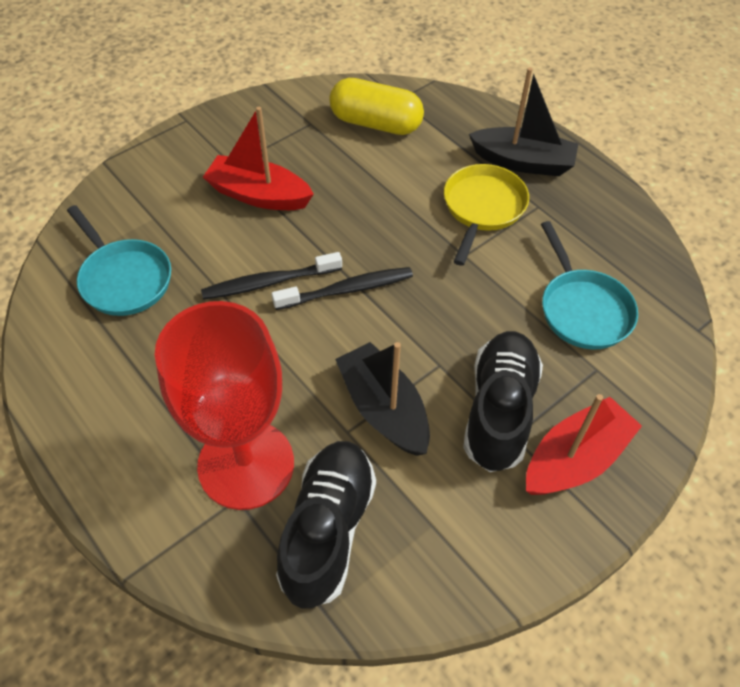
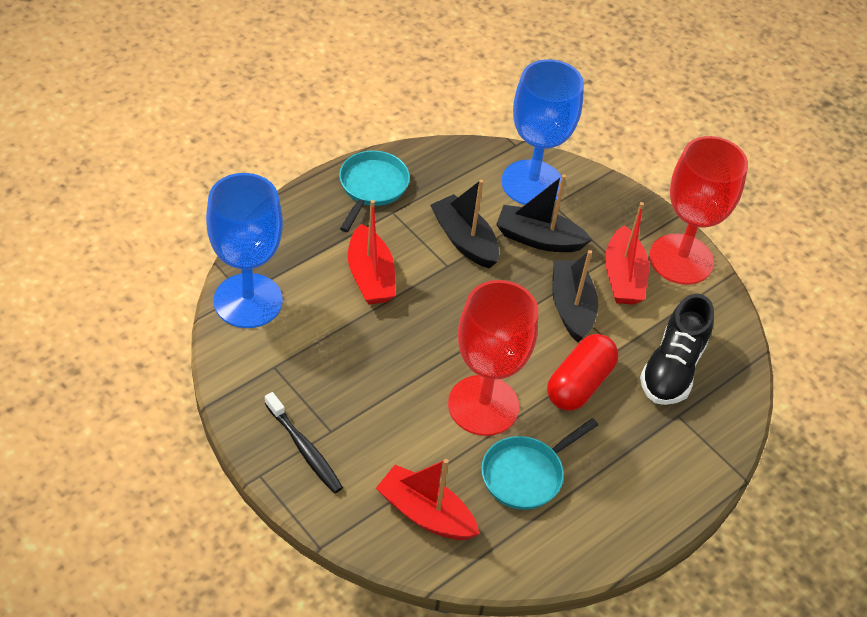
black boat: 2 -> 3
black shoe: 2 -> 1
black toothbrush: 2 -> 1
blue goblet: 0 -> 2
red boat: 2 -> 3
red capsule: 0 -> 1
red goblet: 1 -> 2
yellow capsule: 1 -> 0
yellow pan: 1 -> 0

